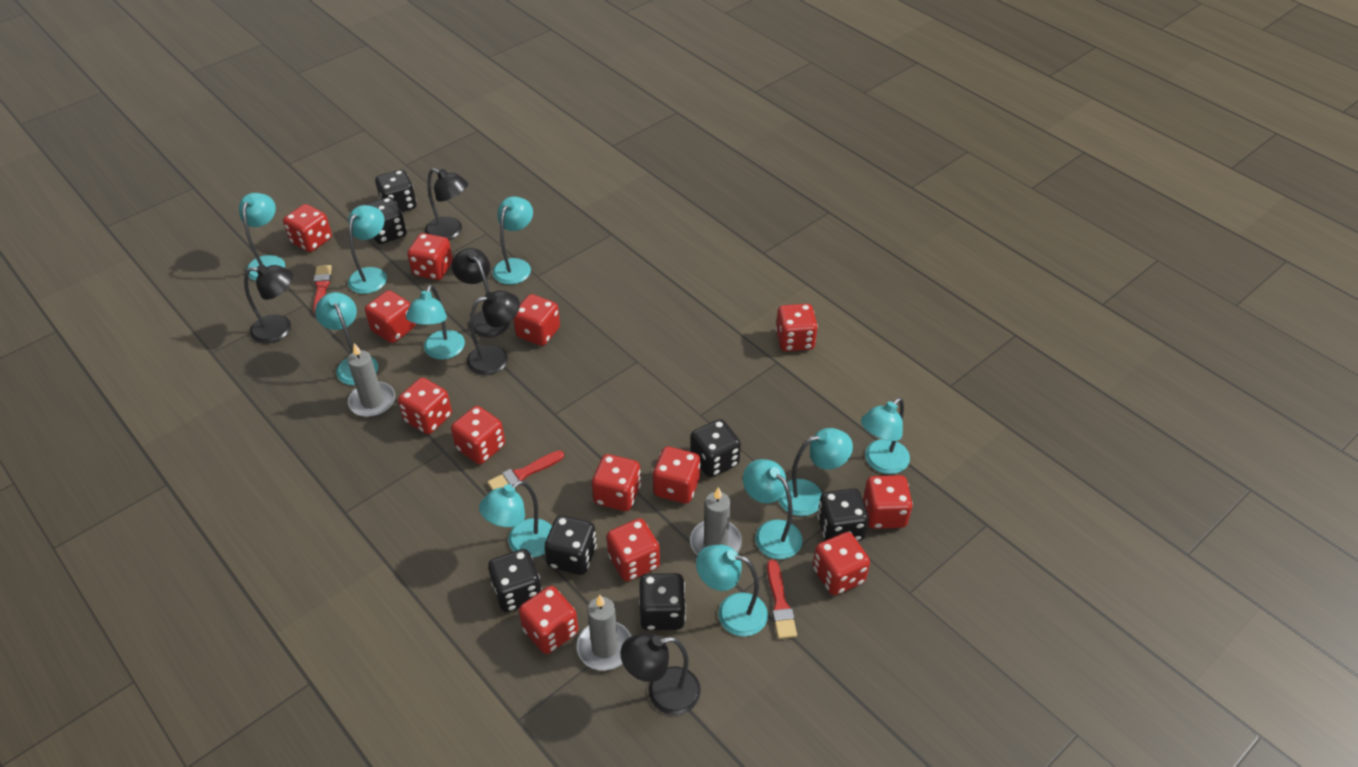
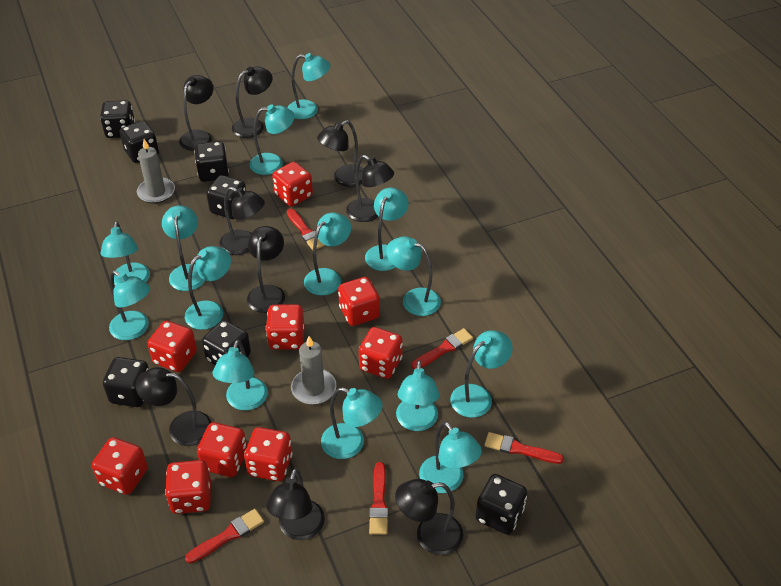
black lamp: 5 -> 9
grey candle: 3 -> 2
red brush: 3 -> 5
red dice: 13 -> 9
turquoise lamp: 10 -> 14

